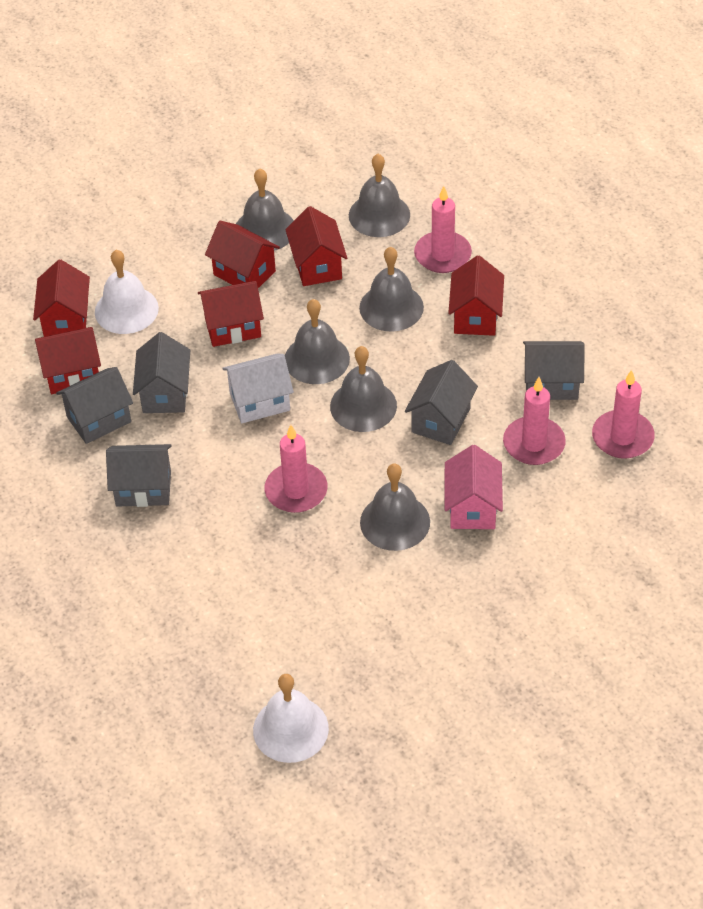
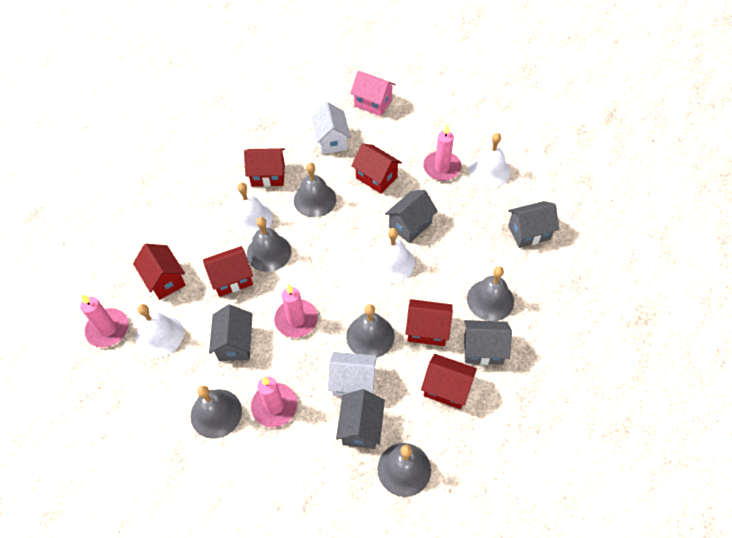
white bell: 2 -> 4
white house: 1 -> 2

